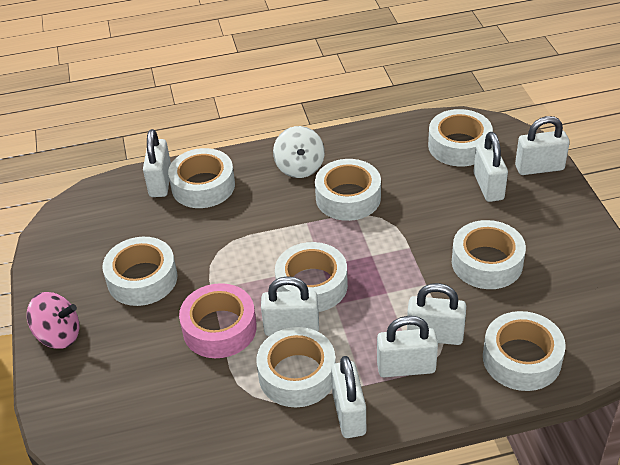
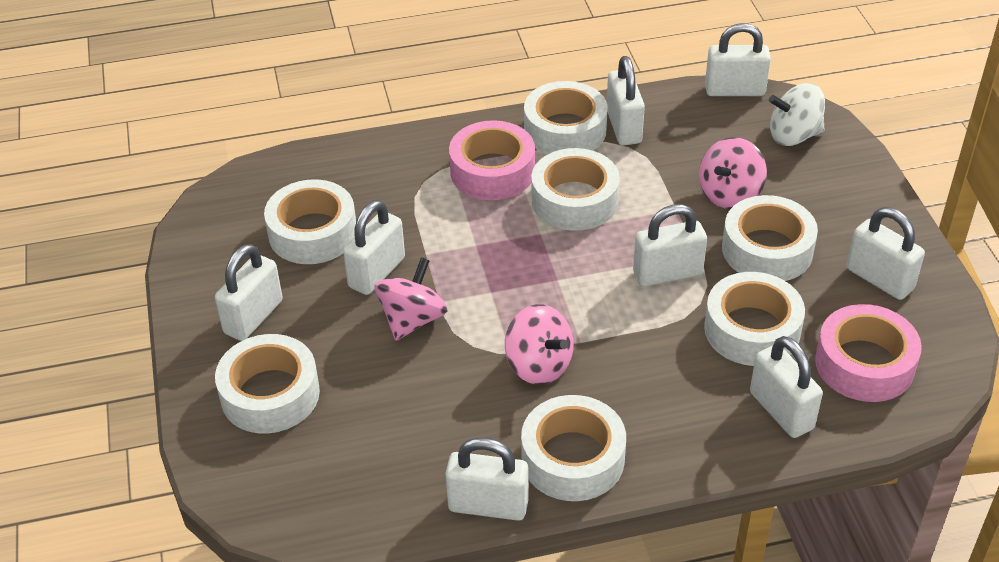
pink spinning top: 1 -> 3
pink tape: 1 -> 2
white padlock: 7 -> 8
white tape: 8 -> 7

